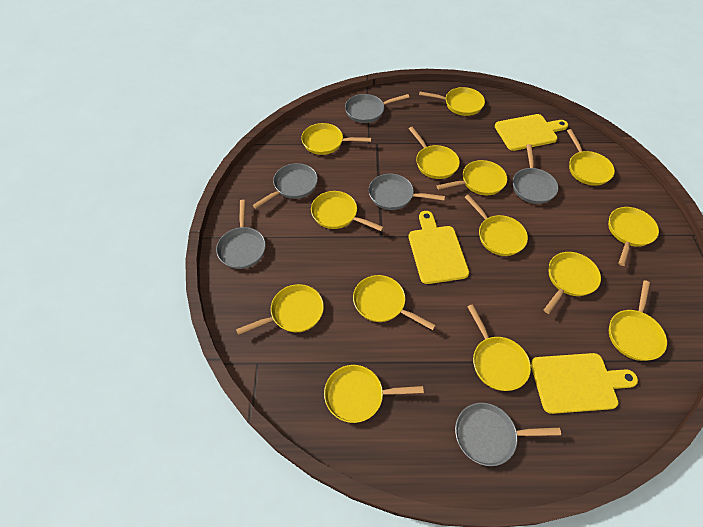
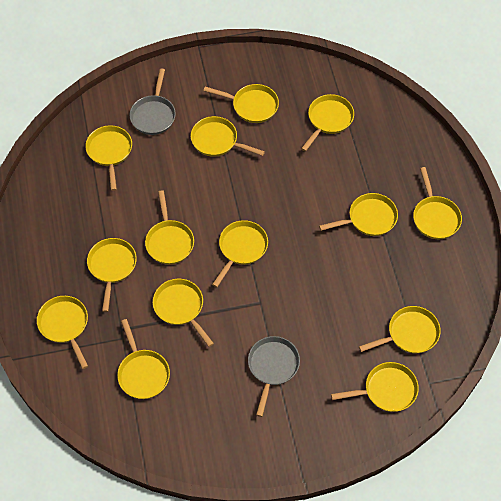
grey pan: 6 -> 2
yellow cutting board: 3 -> 0

